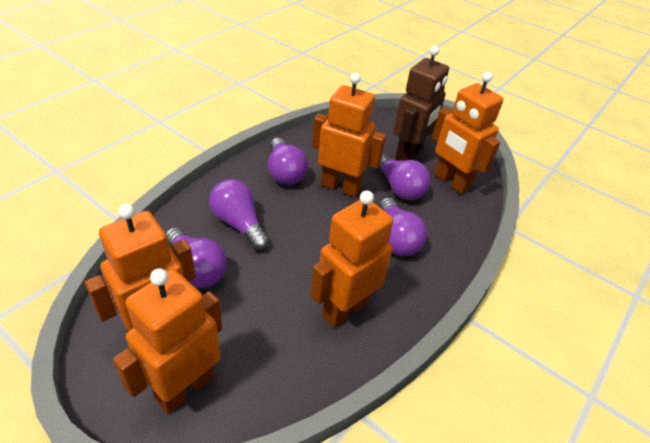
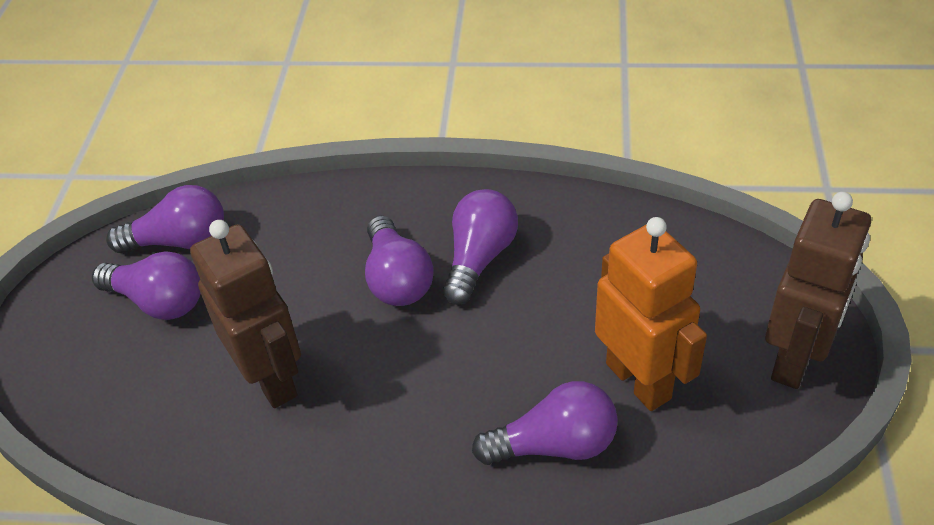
brown robot: 1 -> 2
orange robot: 5 -> 1

